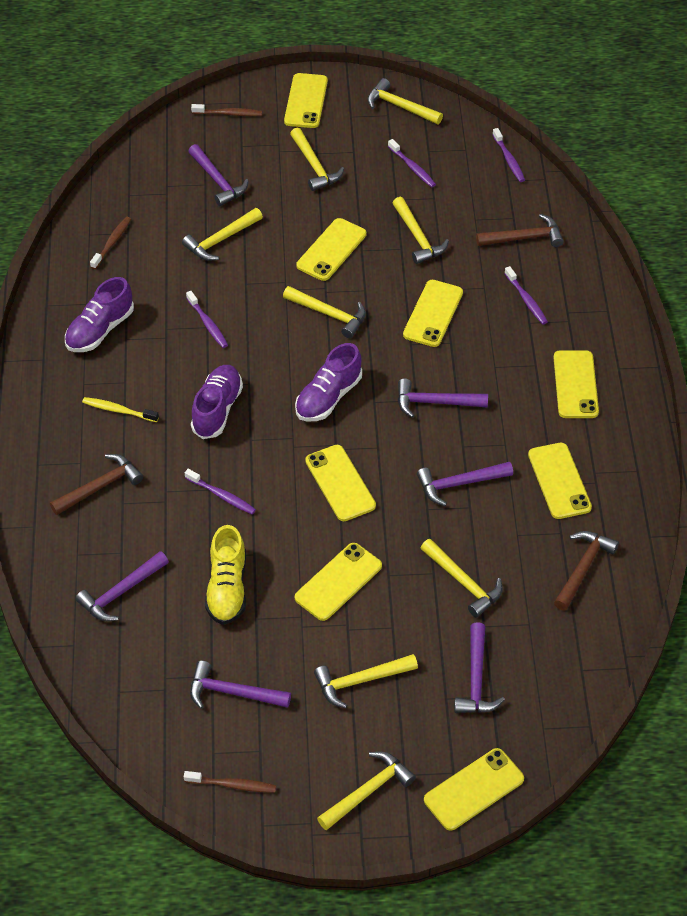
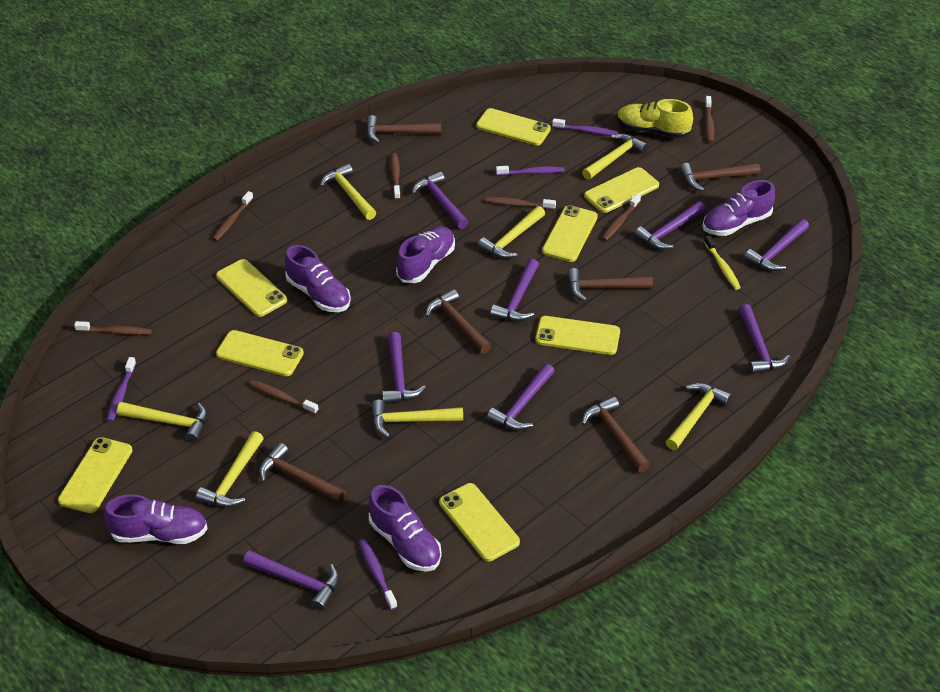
brown hammer: 3 -> 6
brown toothbrush: 3 -> 7
purple hammer: 6 -> 8
purple shoe: 3 -> 5
purple toothbrush: 5 -> 4
yellow hammer: 8 -> 7

